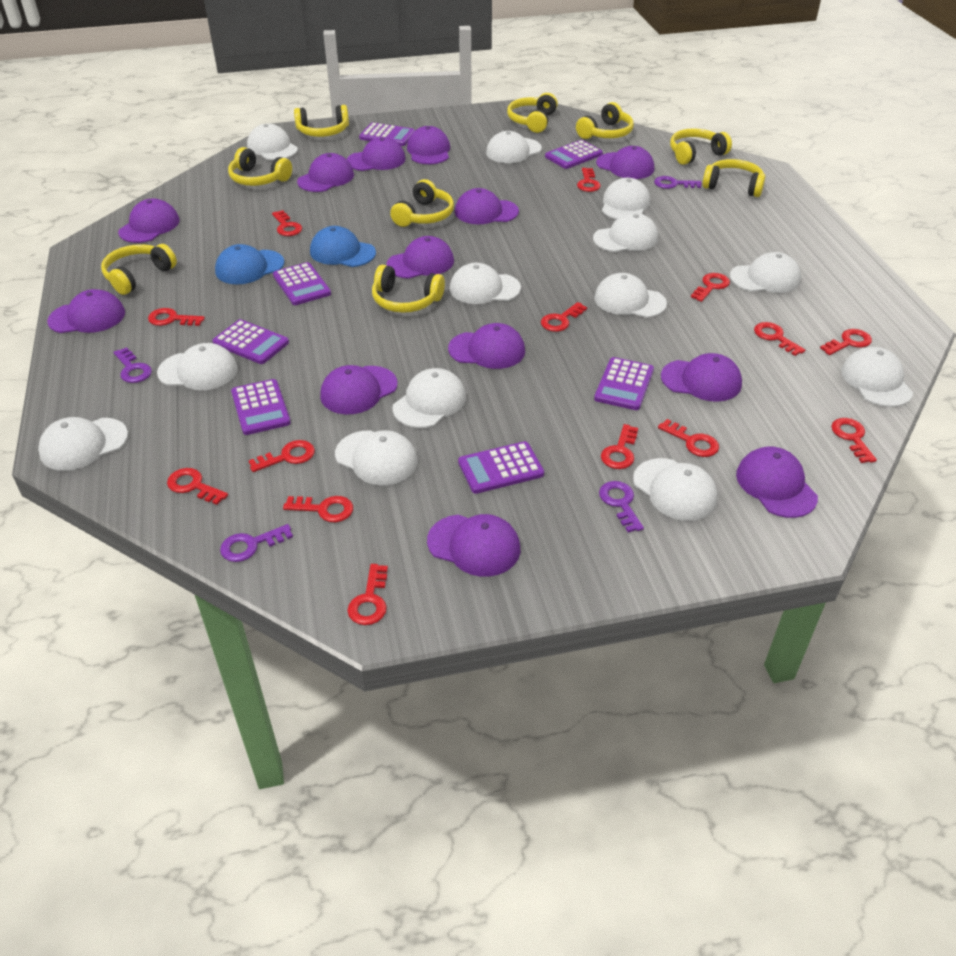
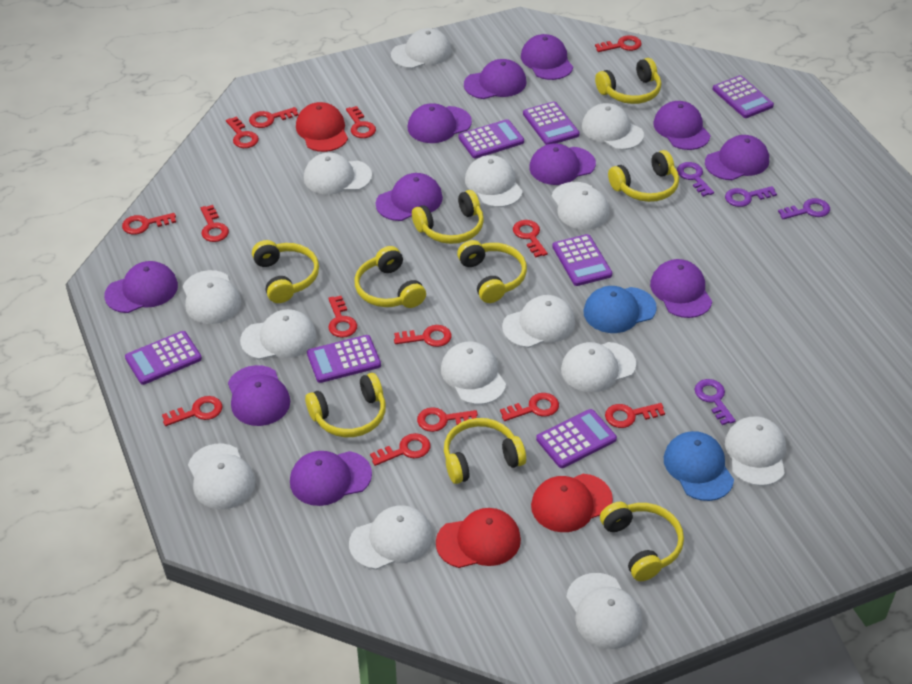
purple cap: 13 -> 11
red cap: 0 -> 3
white cap: 13 -> 14

